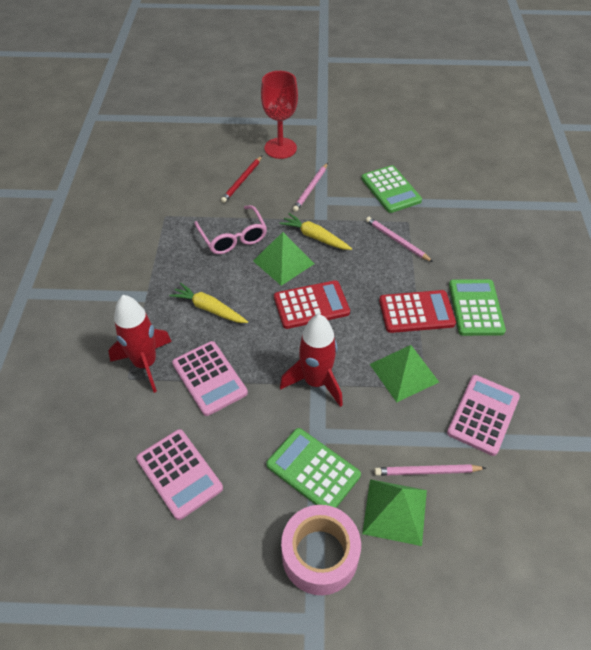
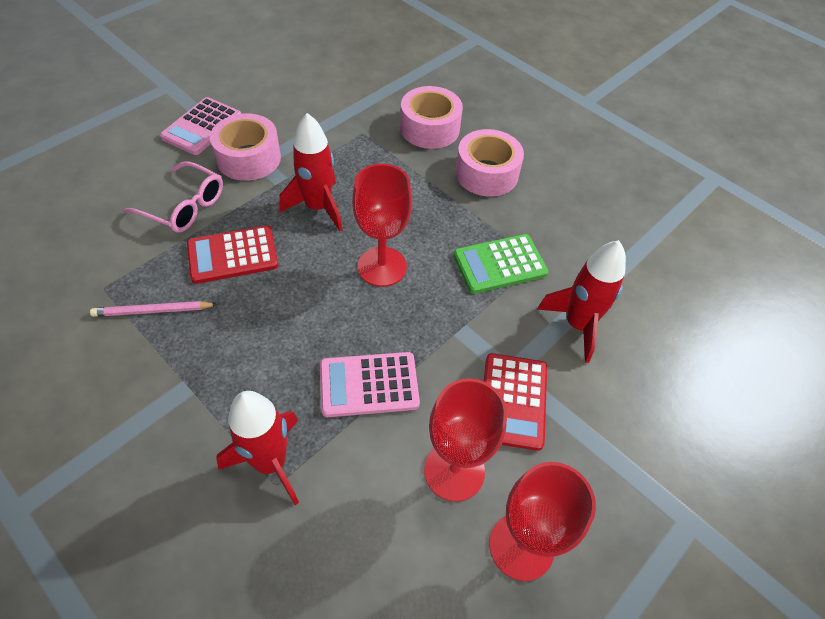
green calculator: 3 -> 1
green pyramid: 3 -> 0
pink calculator: 3 -> 2
pink pencil: 3 -> 1
pink tape: 1 -> 3
red goblet: 1 -> 3
red pencil: 1 -> 0
red rocket: 2 -> 3
yellow carrot: 2 -> 0

